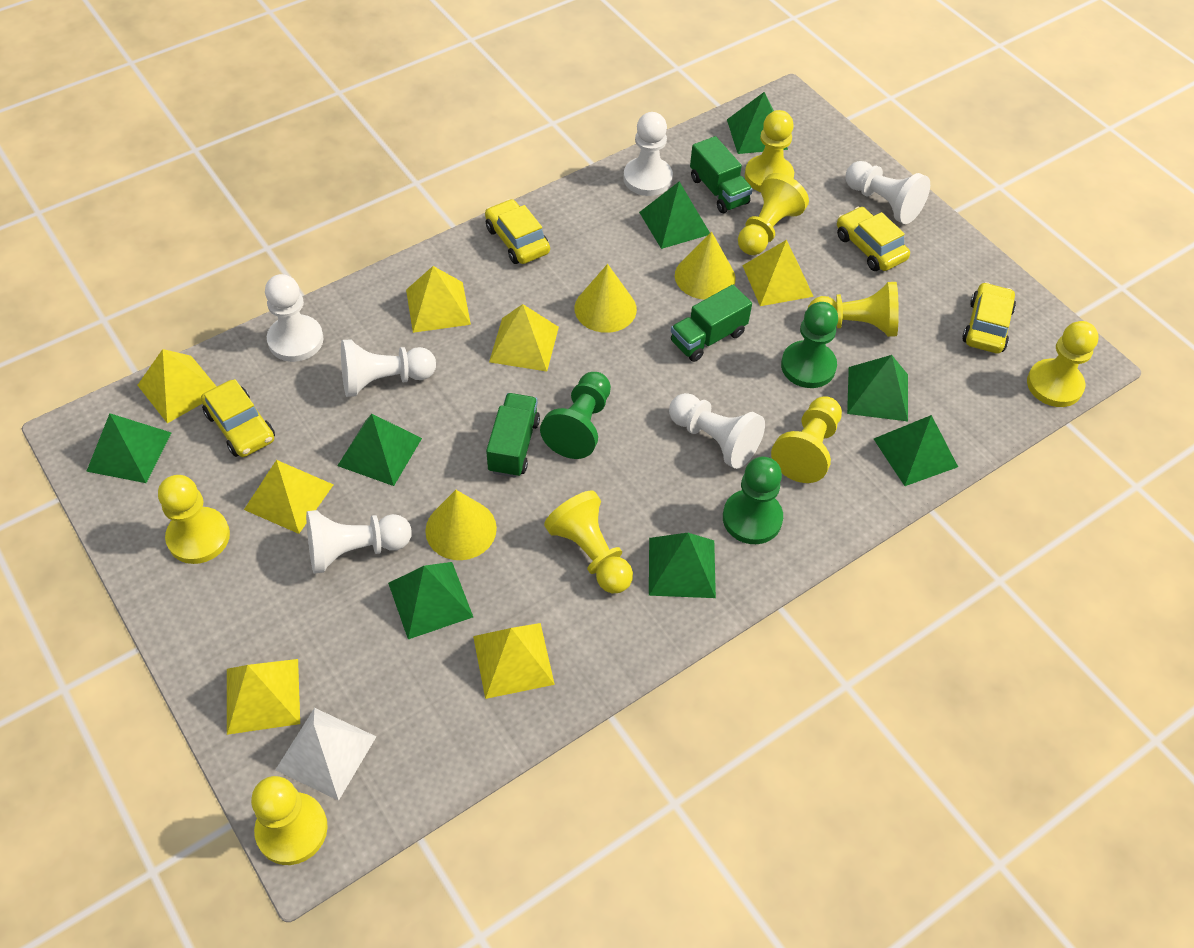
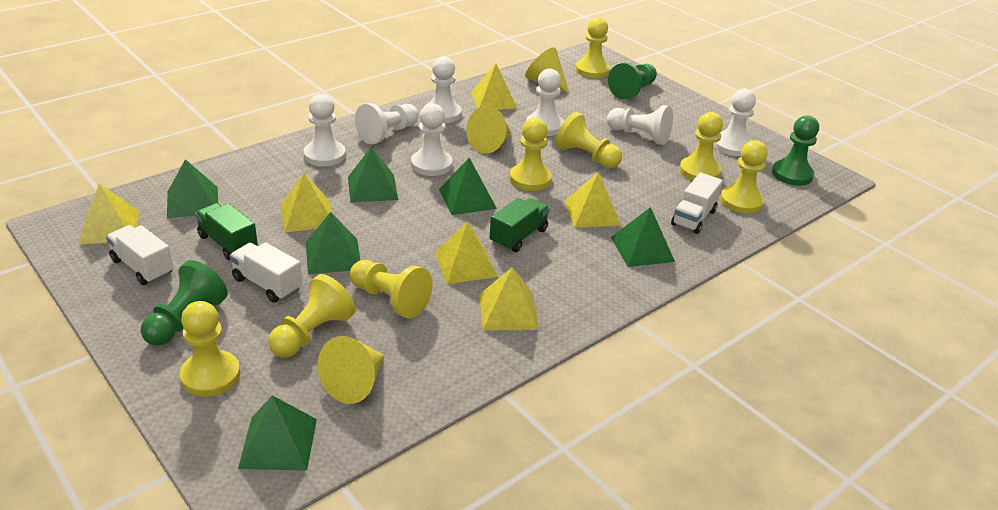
green pyramid: 8 -> 6
green truck: 3 -> 2
white pawn: 6 -> 7
white pyramid: 1 -> 0
white truck: 0 -> 3
yellow car: 4 -> 0
yellow pyramid: 7 -> 6

